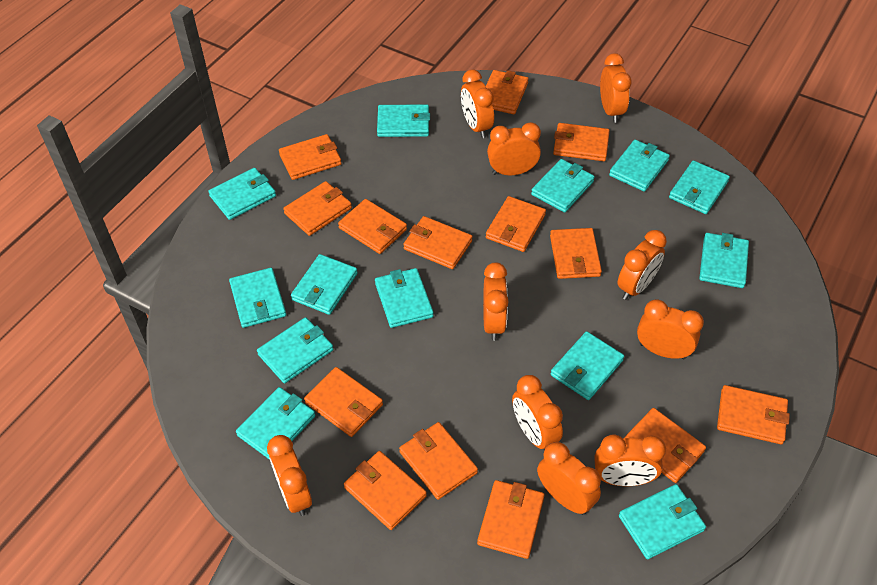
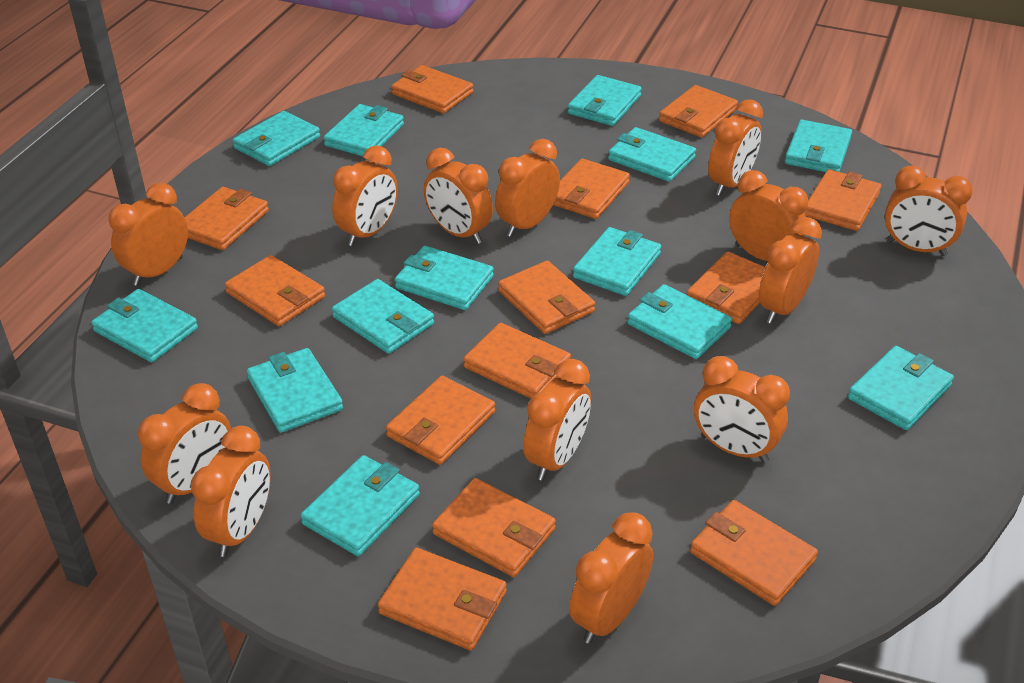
orange clock: 10 -> 13
orange wallet: 14 -> 13

